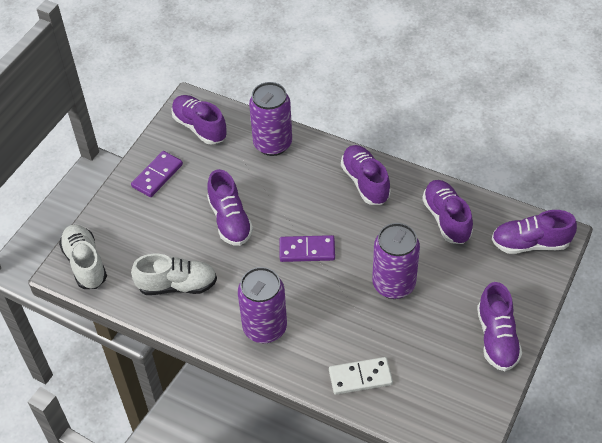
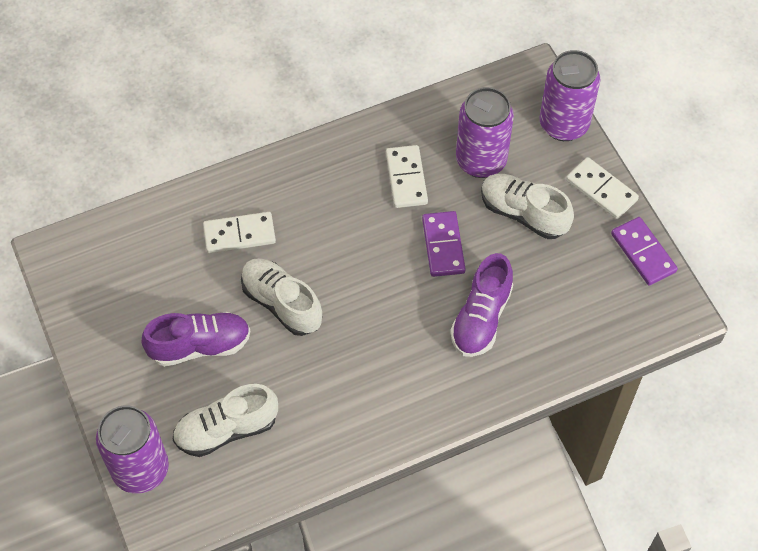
purple shoe: 6 -> 2
white domino: 1 -> 3
white shoe: 2 -> 3

